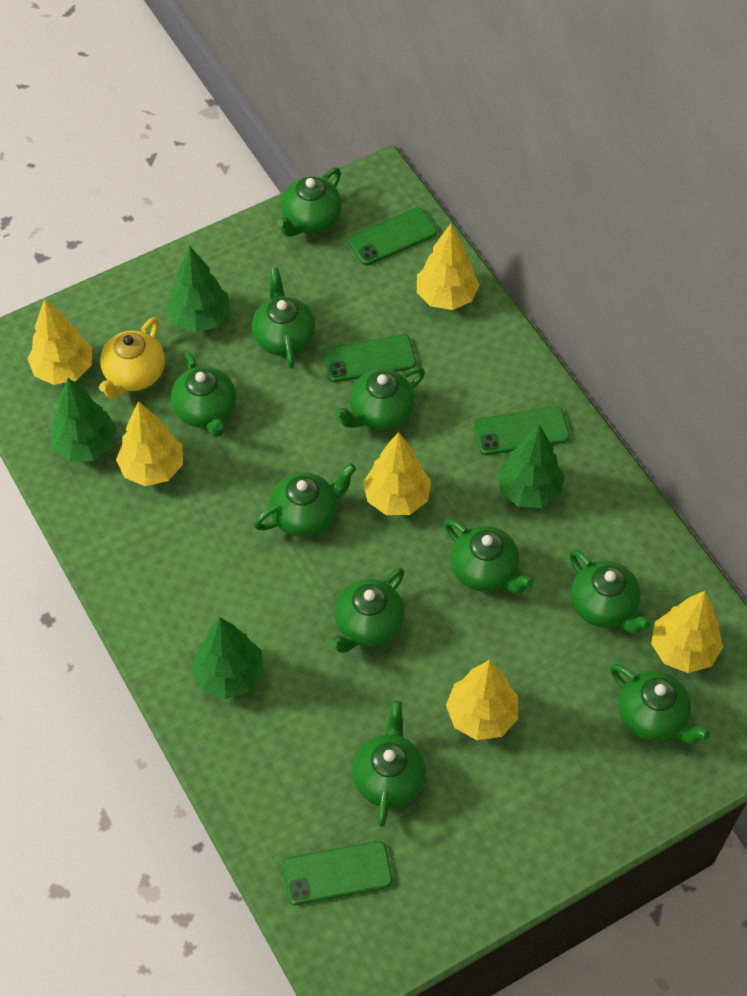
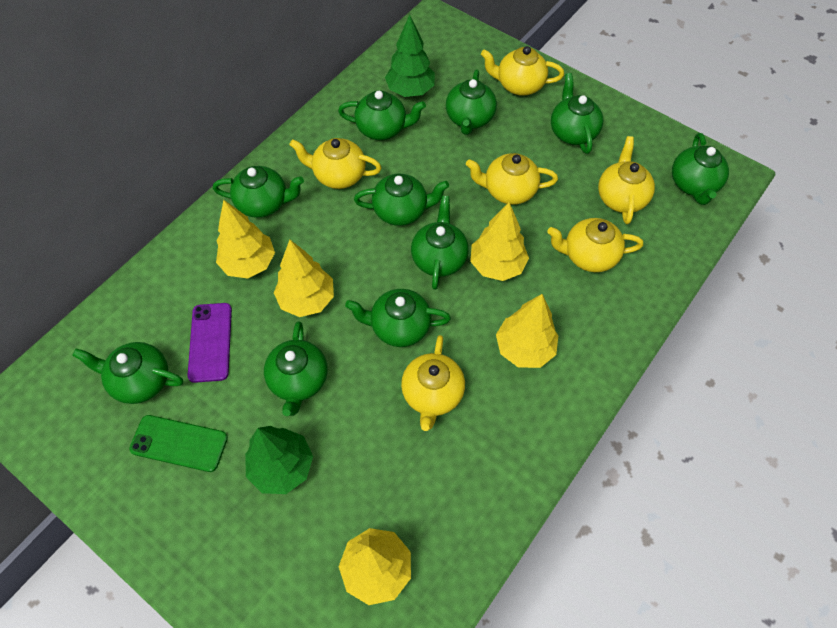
green phone: 4 -> 1
green tree: 4 -> 2
purple phone: 0 -> 1
yellow teapot: 1 -> 6
yellow tree: 6 -> 5

